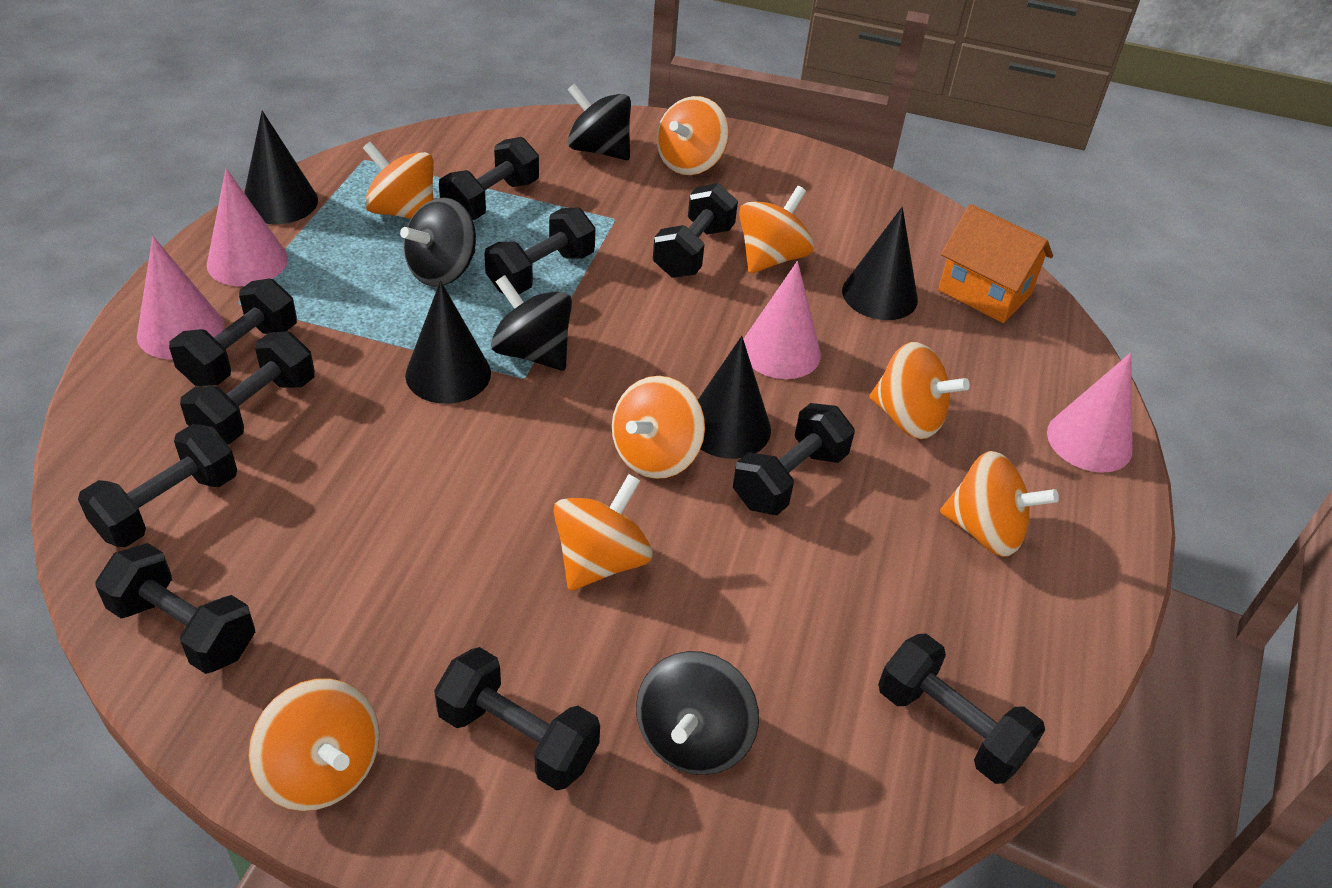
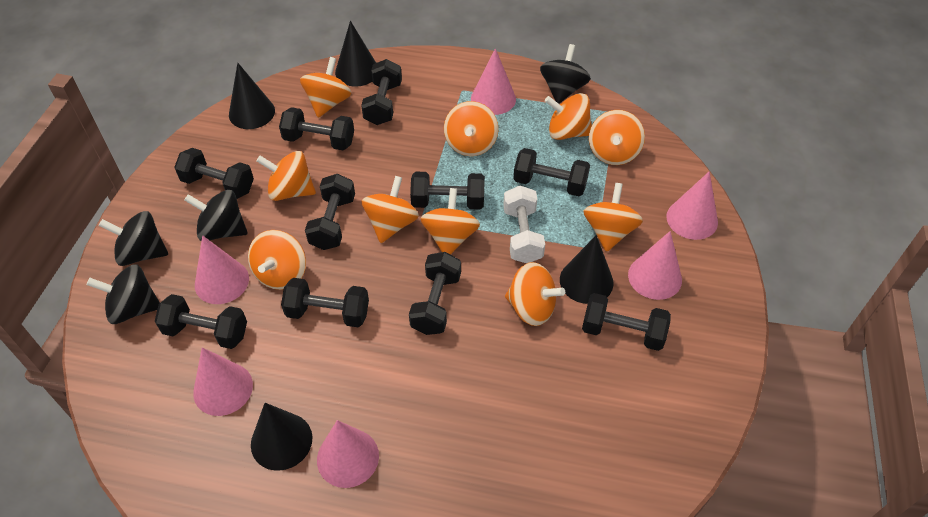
orange house: 1 -> 0
orange spinning top: 8 -> 10
pink cone: 4 -> 6
white dumbbell: 0 -> 1

